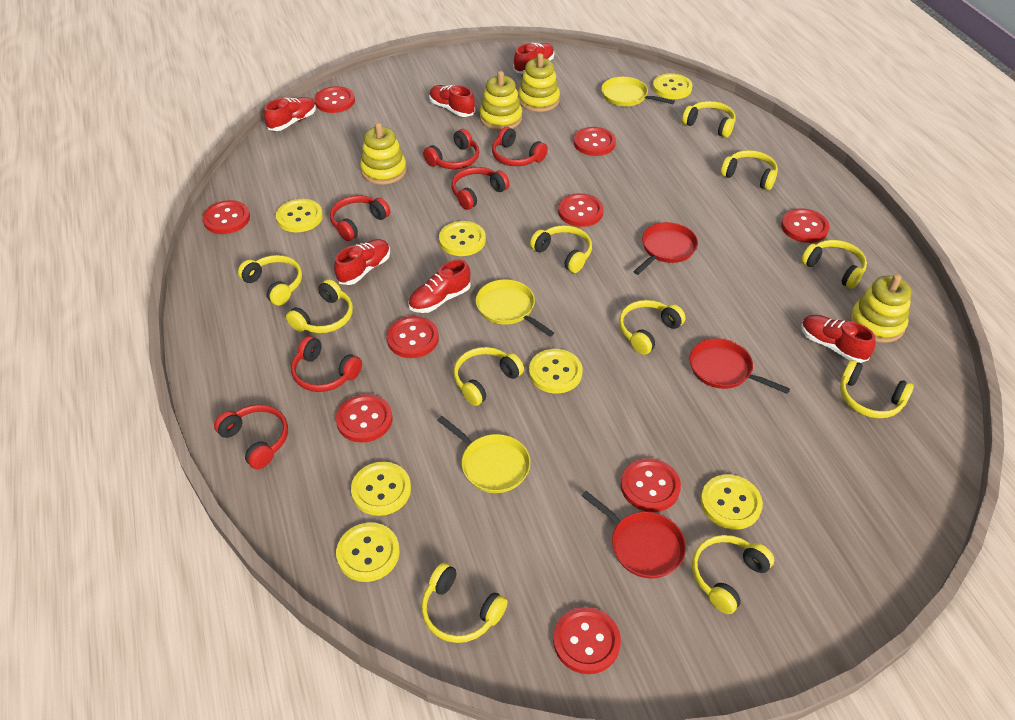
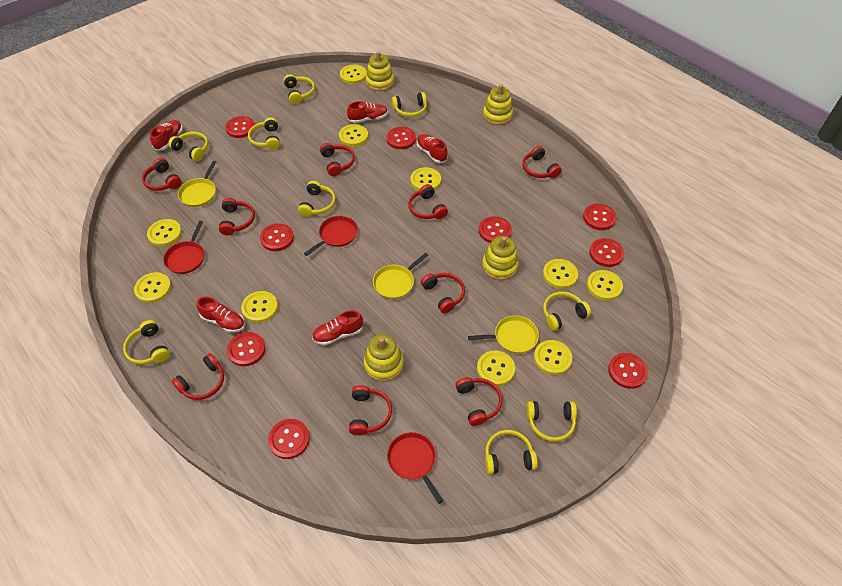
red headphones: 6 -> 9
red shoe: 6 -> 5
yellow button: 7 -> 10
yellow headphones: 11 -> 9

